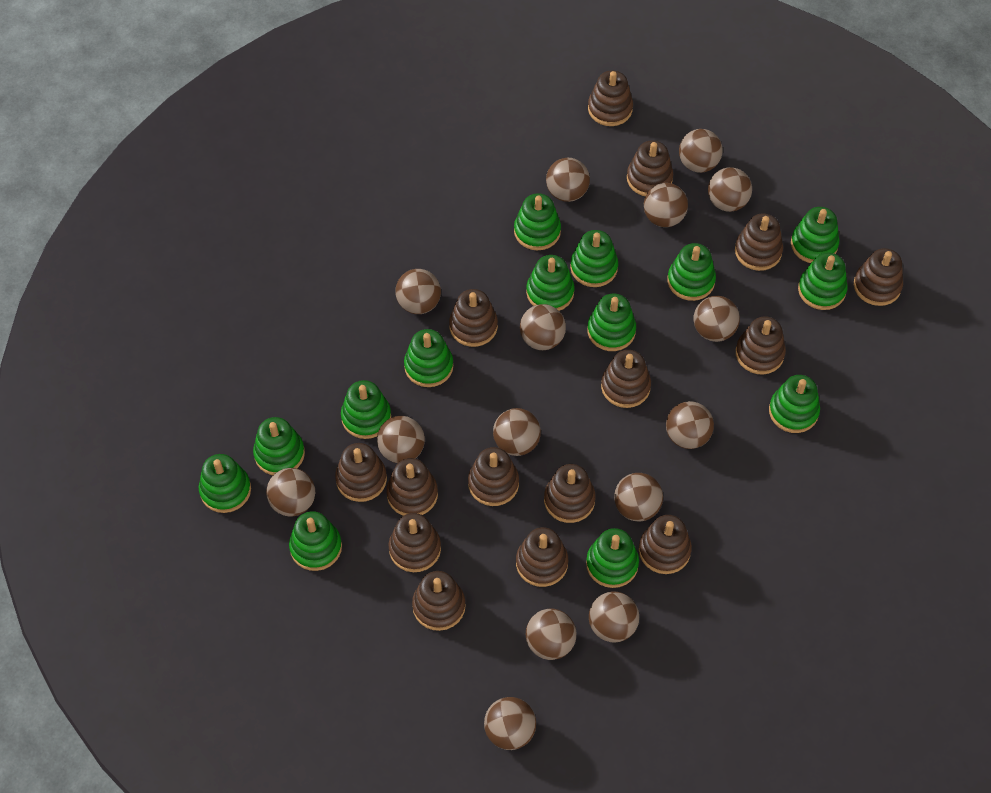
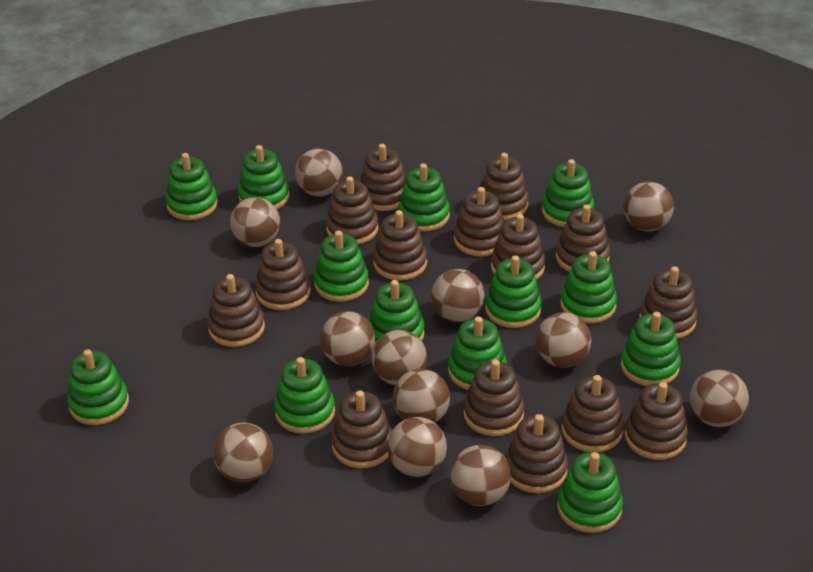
brown ball: 15 -> 12
green stacking toy: 14 -> 13

